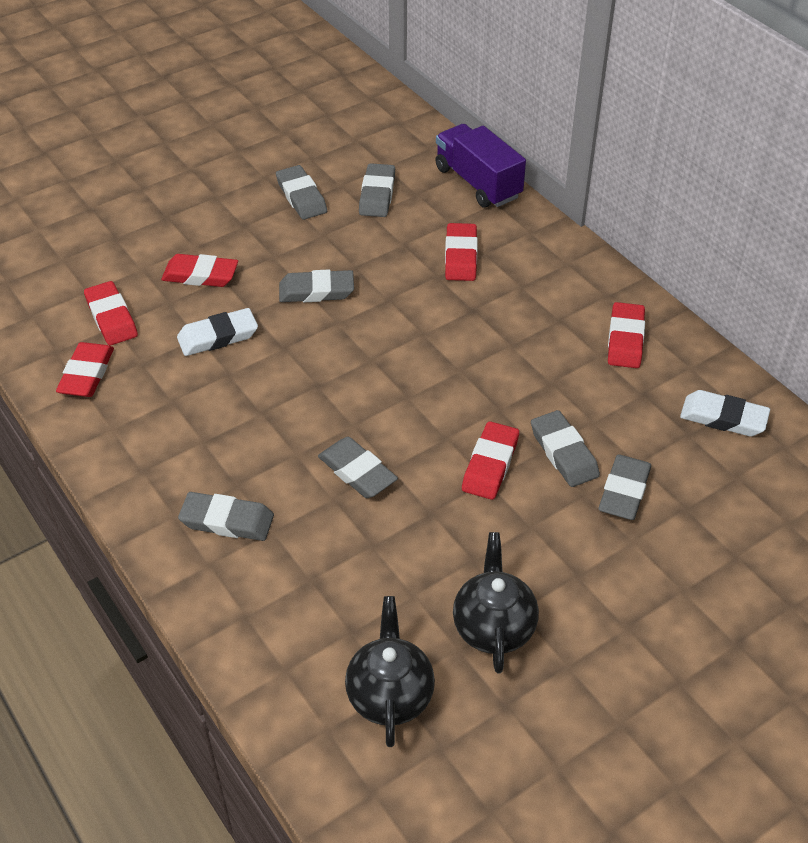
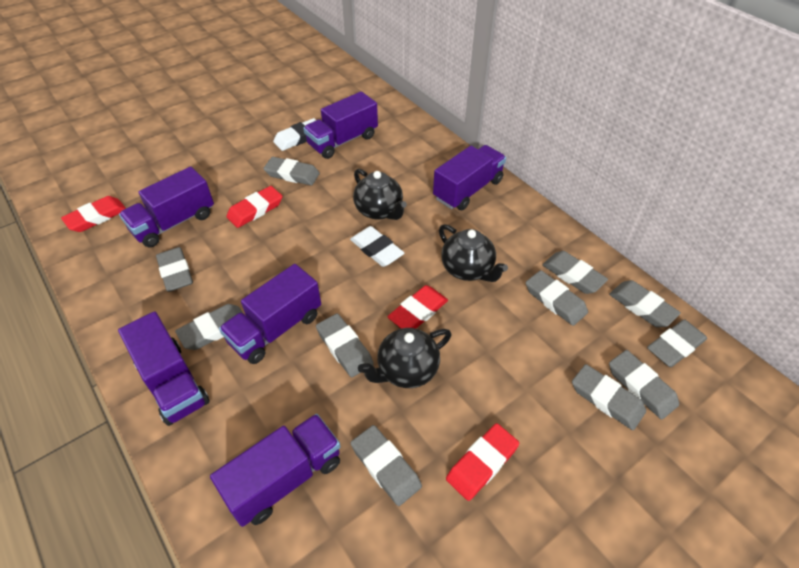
black teapot: 2 -> 3
grey eraser: 7 -> 11
purple truck: 1 -> 6
red eraser: 6 -> 4

